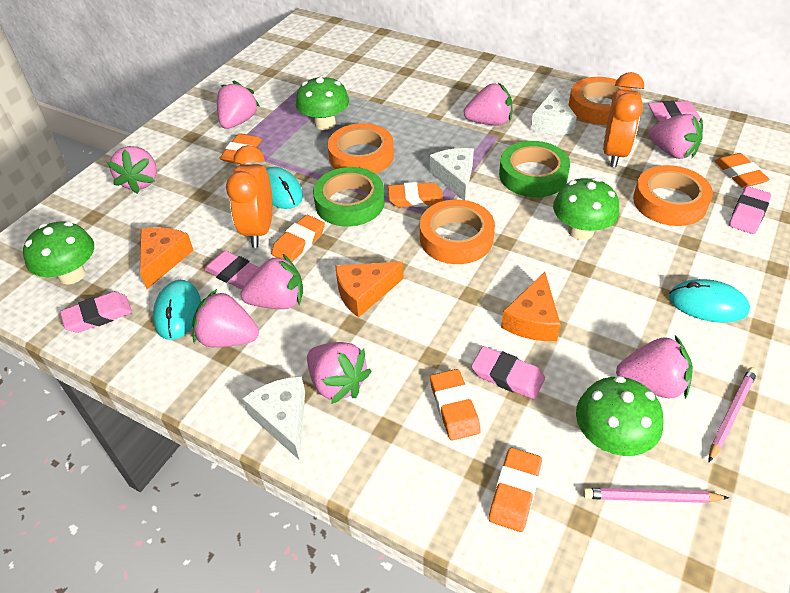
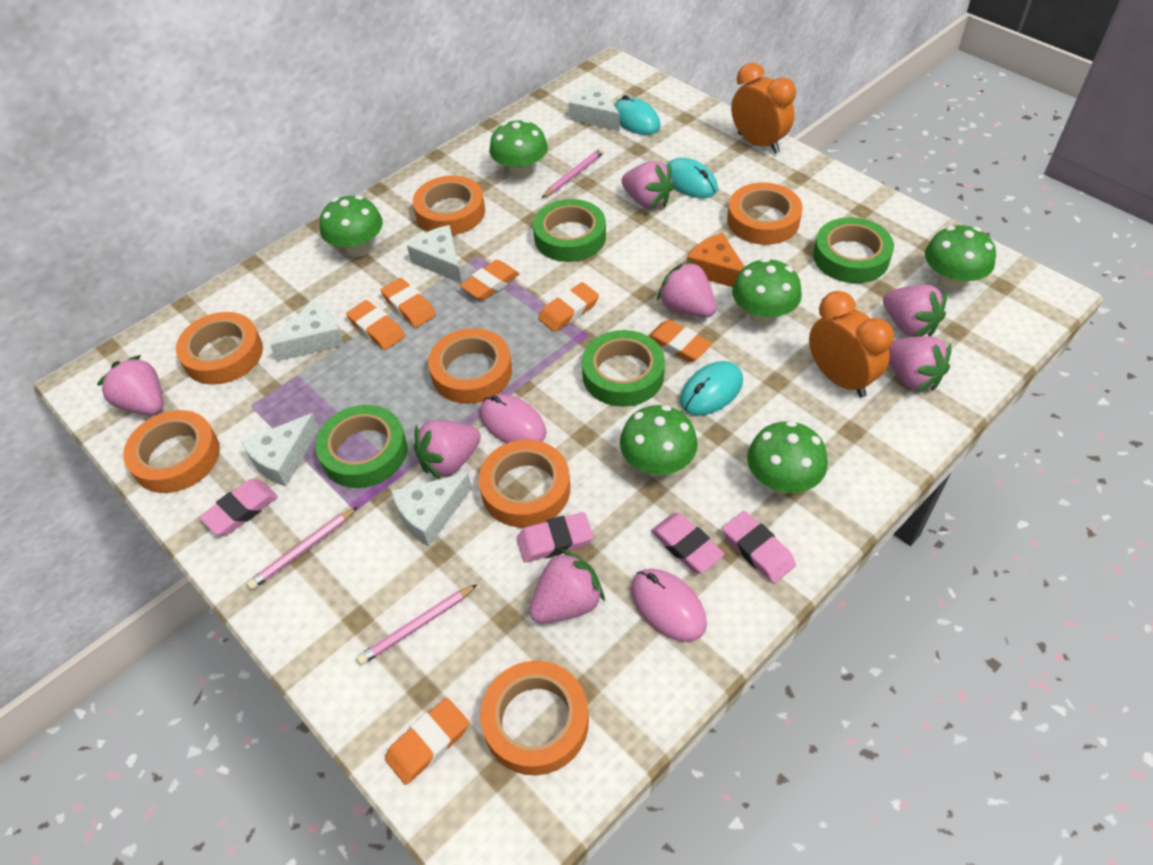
green mushroom: 4 -> 6
green tape: 2 -> 4
orange cheese: 3 -> 1
orange tape: 4 -> 7
pink eraser: 5 -> 4
pink mouse: 0 -> 2
pink pencil: 2 -> 3
pink strawberry: 8 -> 7
white cheese: 3 -> 5

